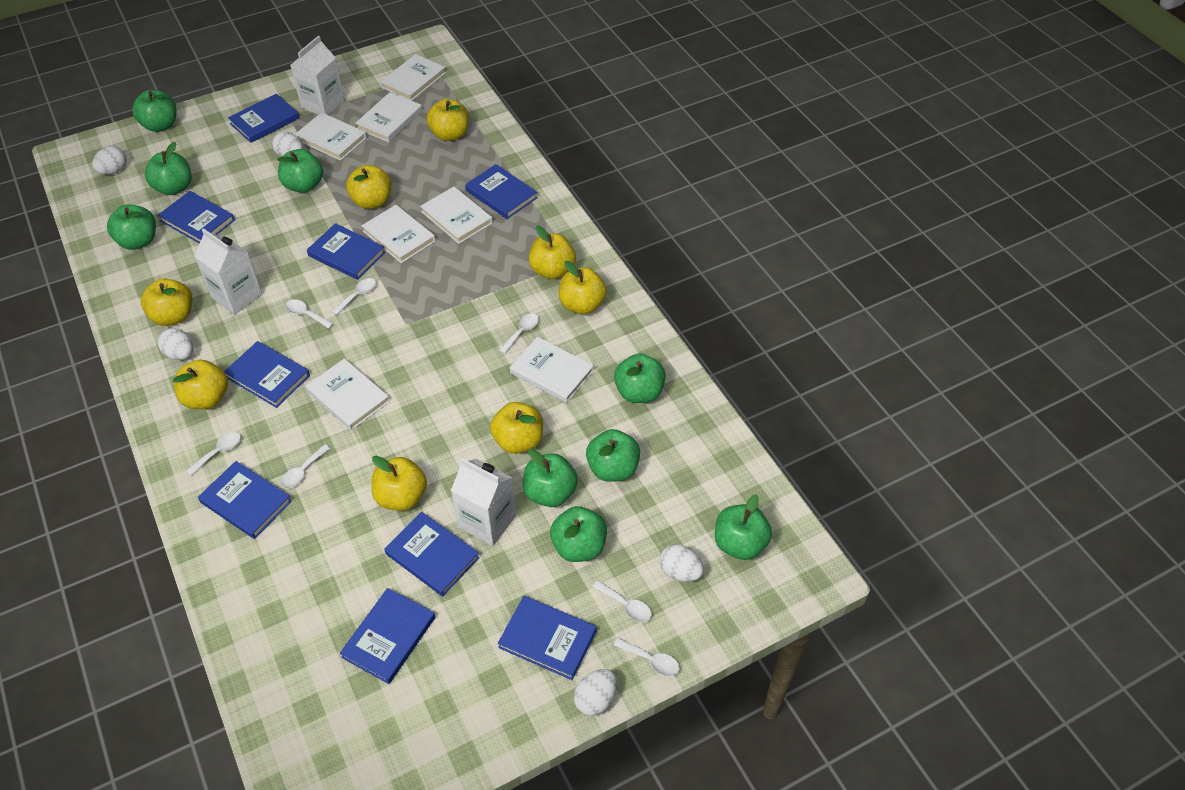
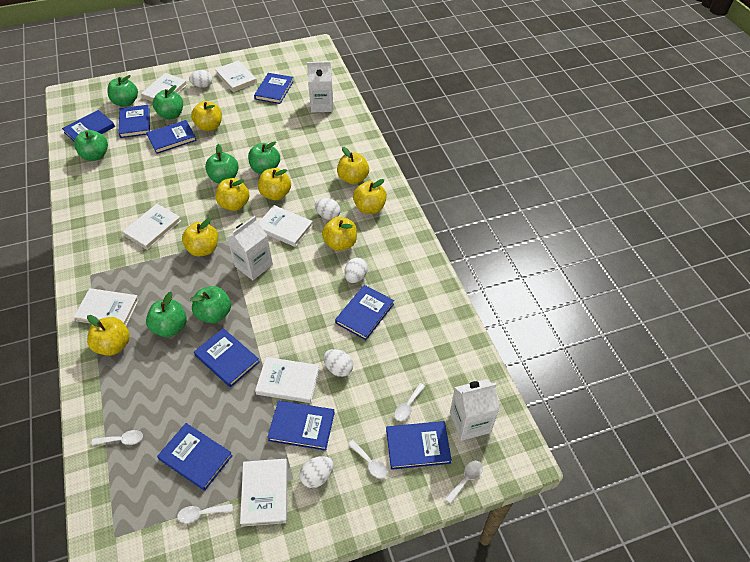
green apple: 9 -> 7
white spoon: 7 -> 5

